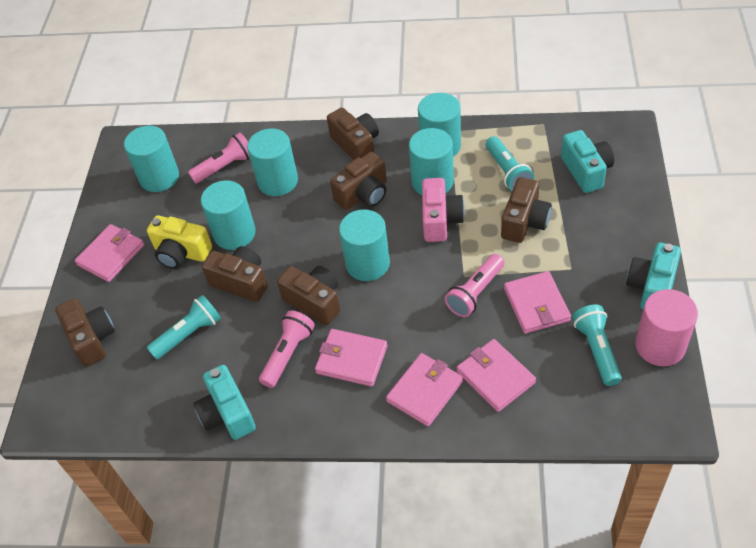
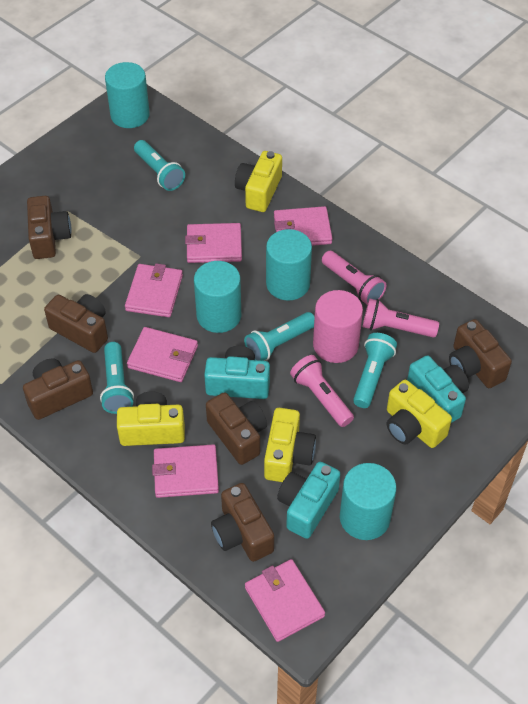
pink camera: 1 -> 0
pink wallet: 5 -> 6
turquoise cylinder: 6 -> 4
turquoise flashlight: 3 -> 4
yellow camera: 1 -> 4

